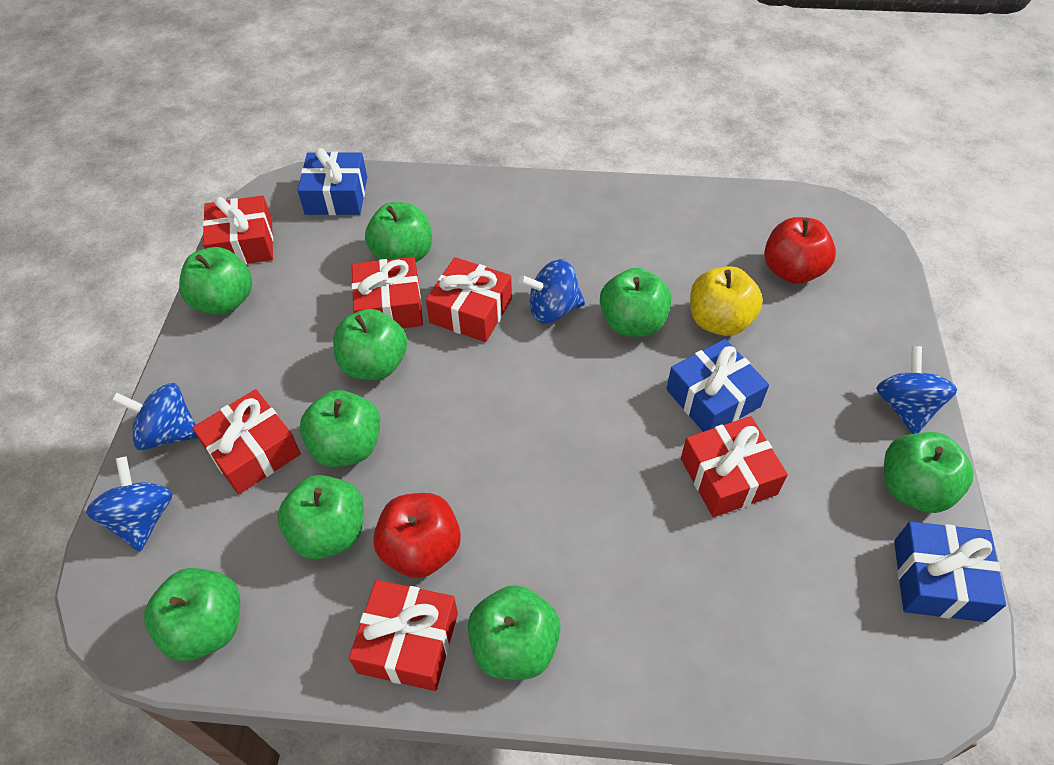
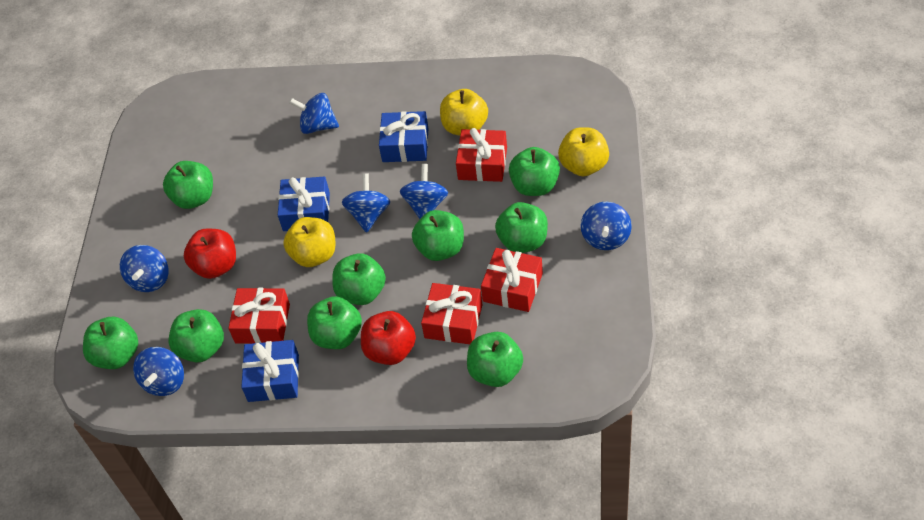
blue spinning top: 4 -> 6
red gift: 6 -> 4
yellow apple: 1 -> 3

